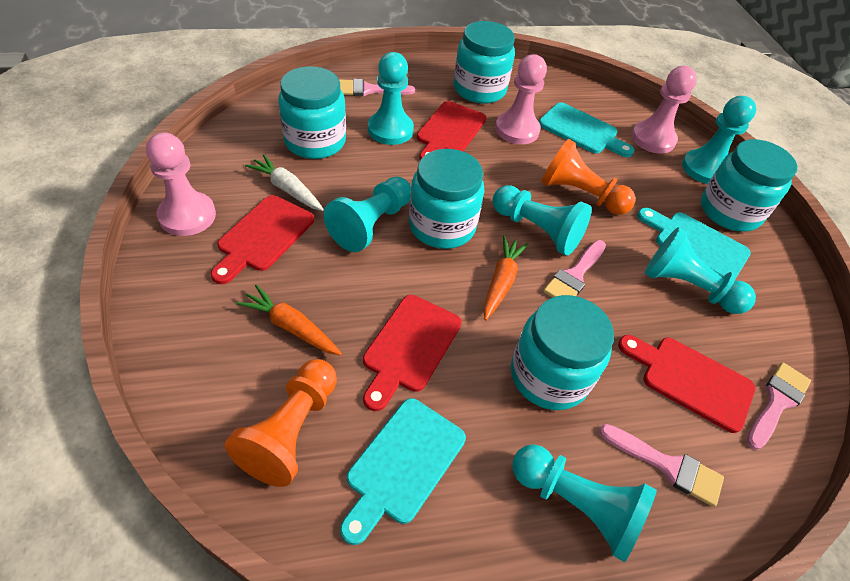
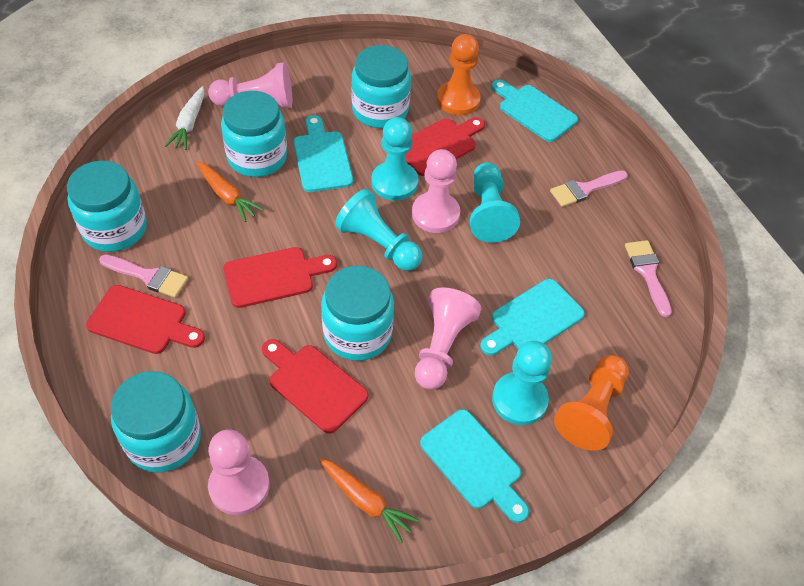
pink brush: 4 -> 3
pink pawn: 3 -> 4
turquoise cutting board: 3 -> 4
turquoise pawn: 6 -> 4

